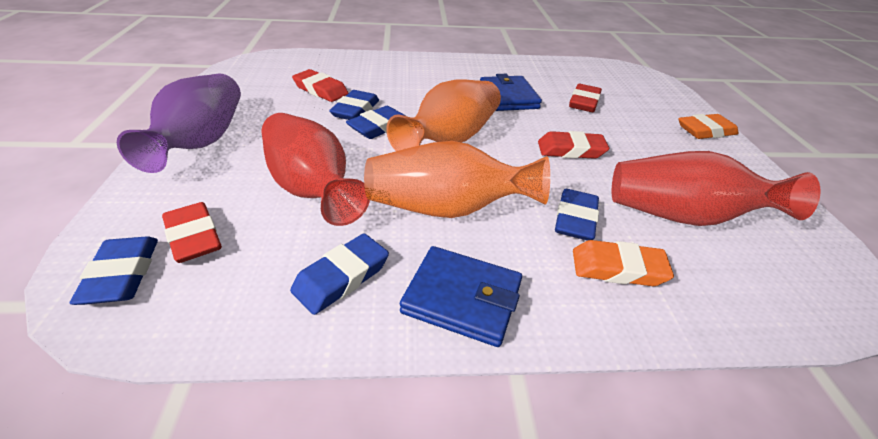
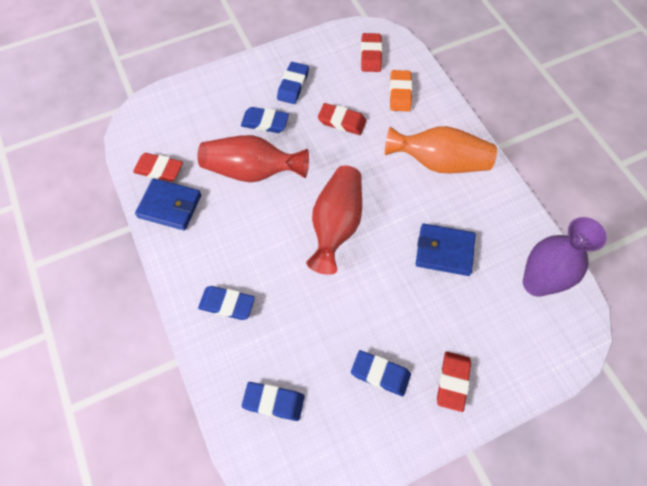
orange eraser: 2 -> 1
orange vase: 2 -> 1

